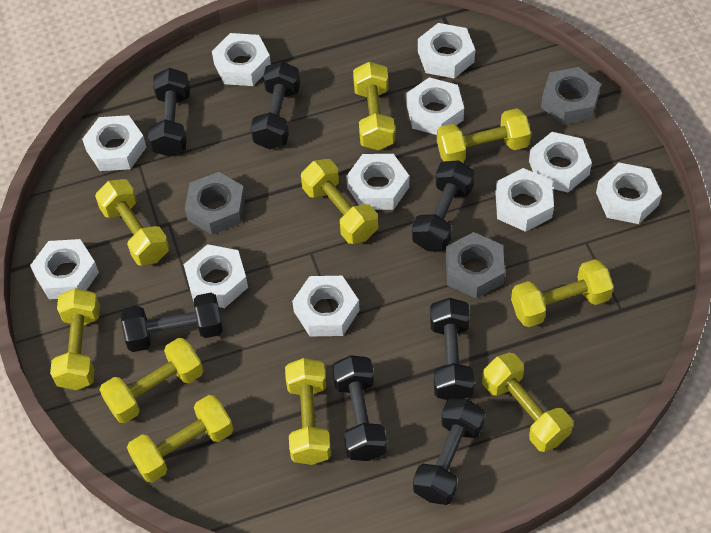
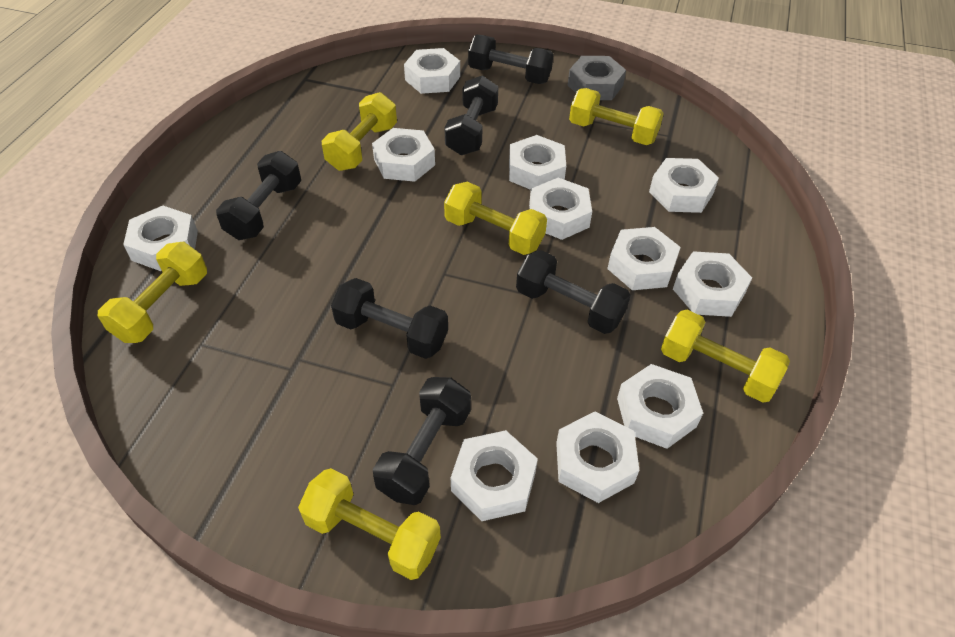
black dumbbell: 7 -> 6
grey nut: 3 -> 1
yellow dumbbell: 10 -> 6

